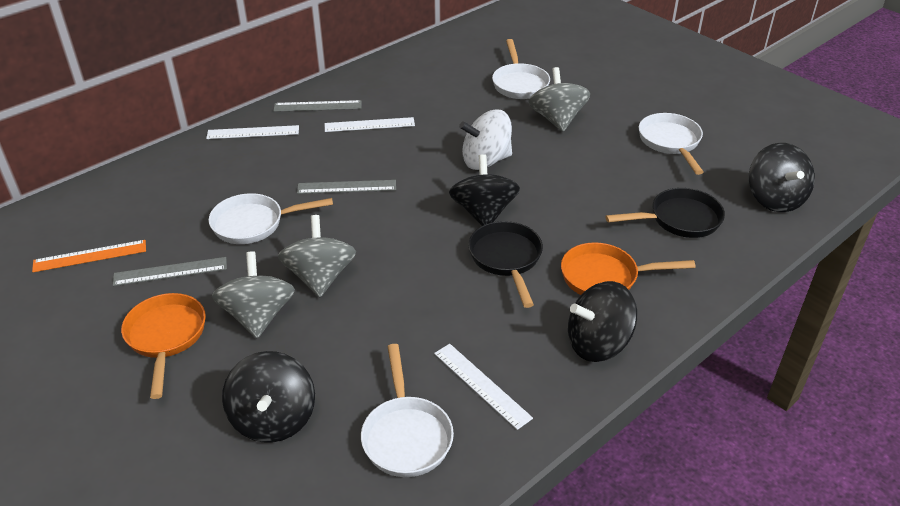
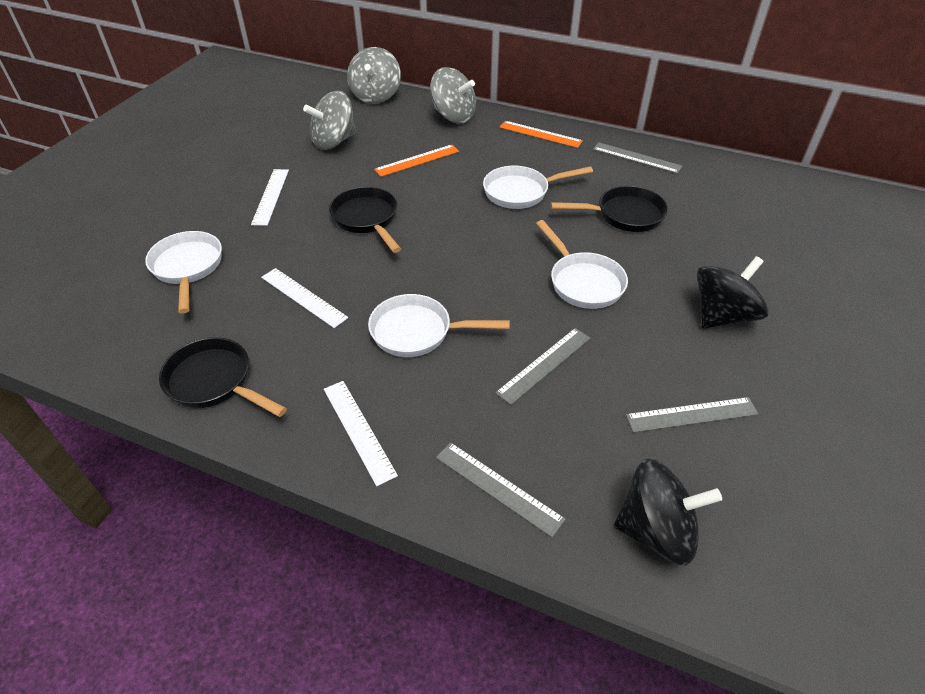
black pan: 2 -> 3
black spinning top: 4 -> 2
grey ruler: 3 -> 4
orange pan: 2 -> 0
orange ruler: 1 -> 2
white spinning top: 1 -> 0

